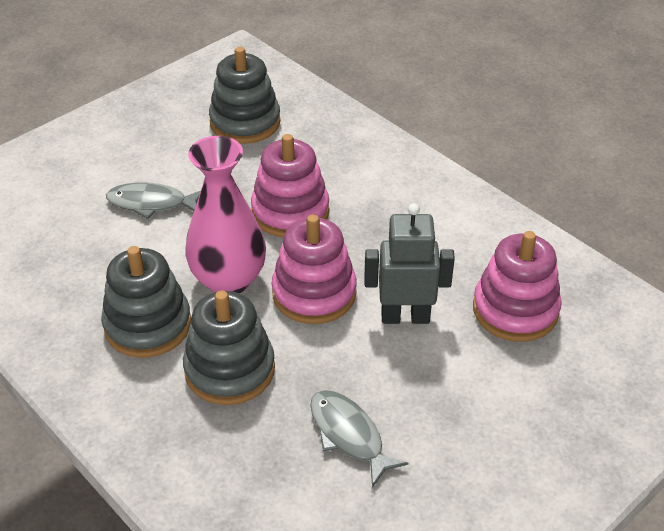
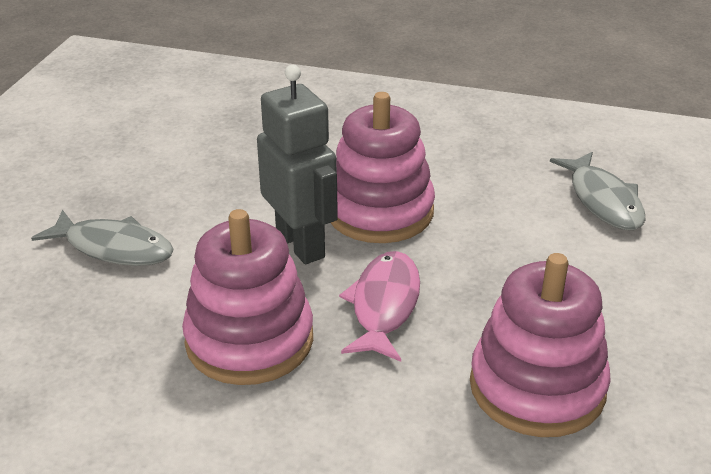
grey stacking toy: 3 -> 0
pink fish: 0 -> 1
pink vase: 1 -> 0

